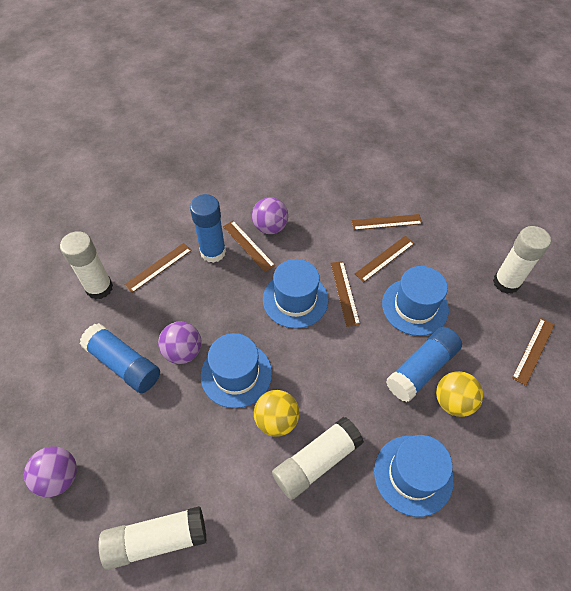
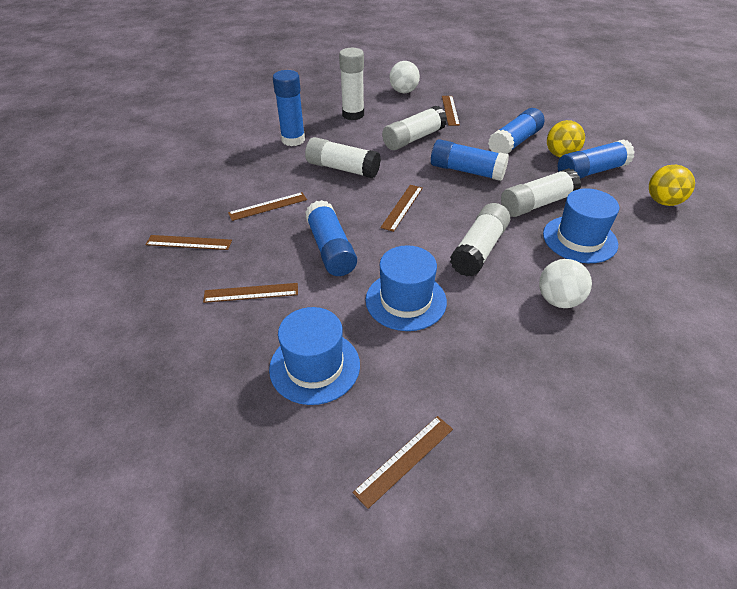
blue glue stick: 3 -> 5
blue hat: 4 -> 3
purple ball: 3 -> 0
white ball: 0 -> 2
white glue stick: 4 -> 5

